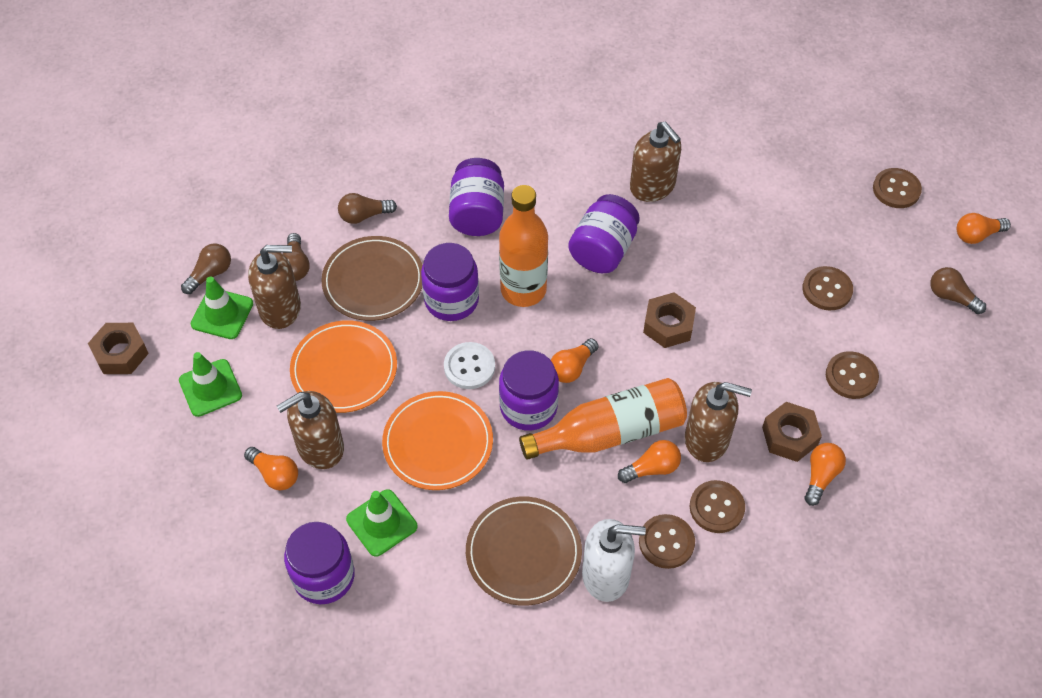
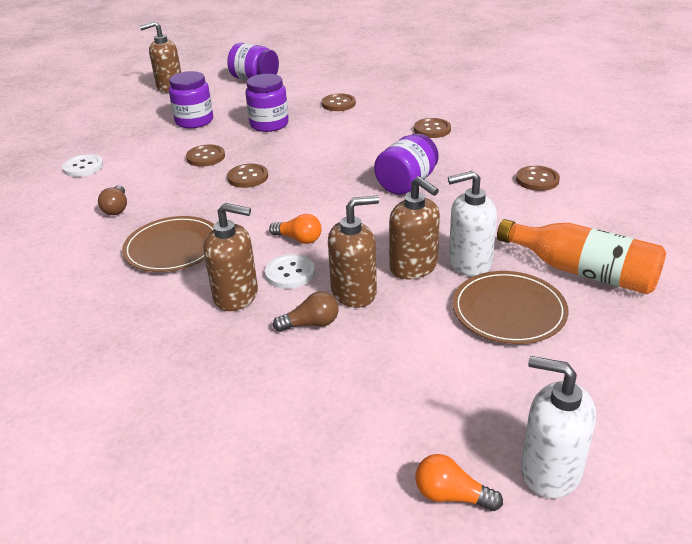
brown light bulb: 4 -> 2
brown nut: 3 -> 0
green traffic cone: 3 -> 0
orange bottle: 2 -> 1
orange light bulb: 5 -> 2
orange plate: 2 -> 0
purple jar: 5 -> 4
white button: 1 -> 2
white soap dispenser: 1 -> 2

